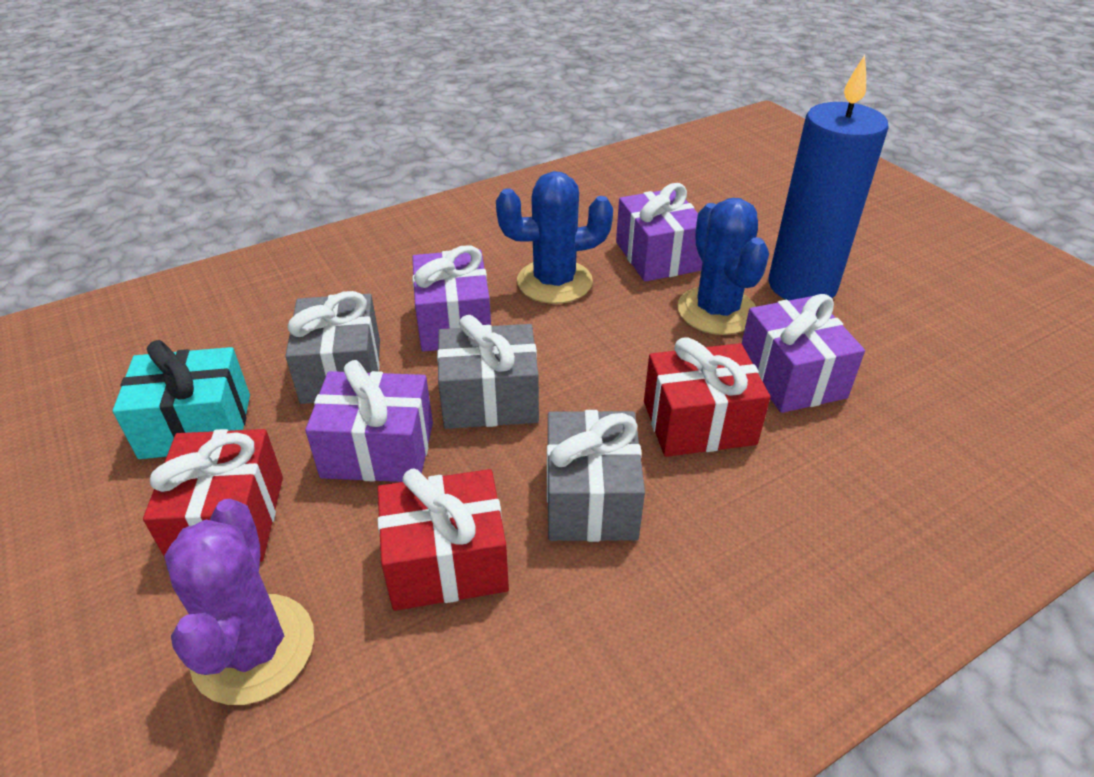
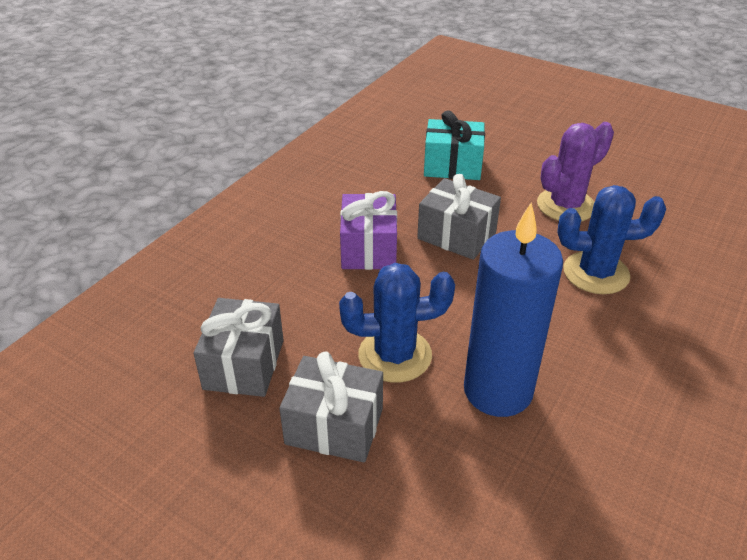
purple gift: 4 -> 1
red gift: 3 -> 0

